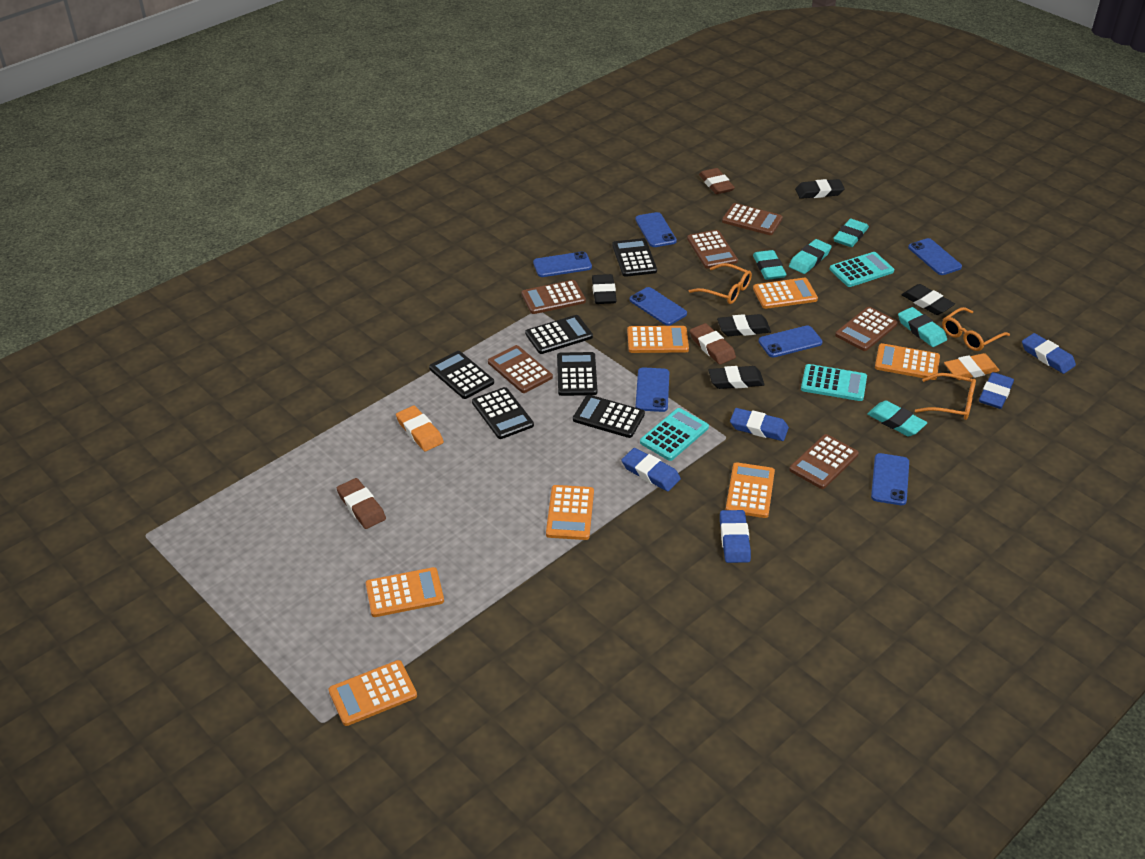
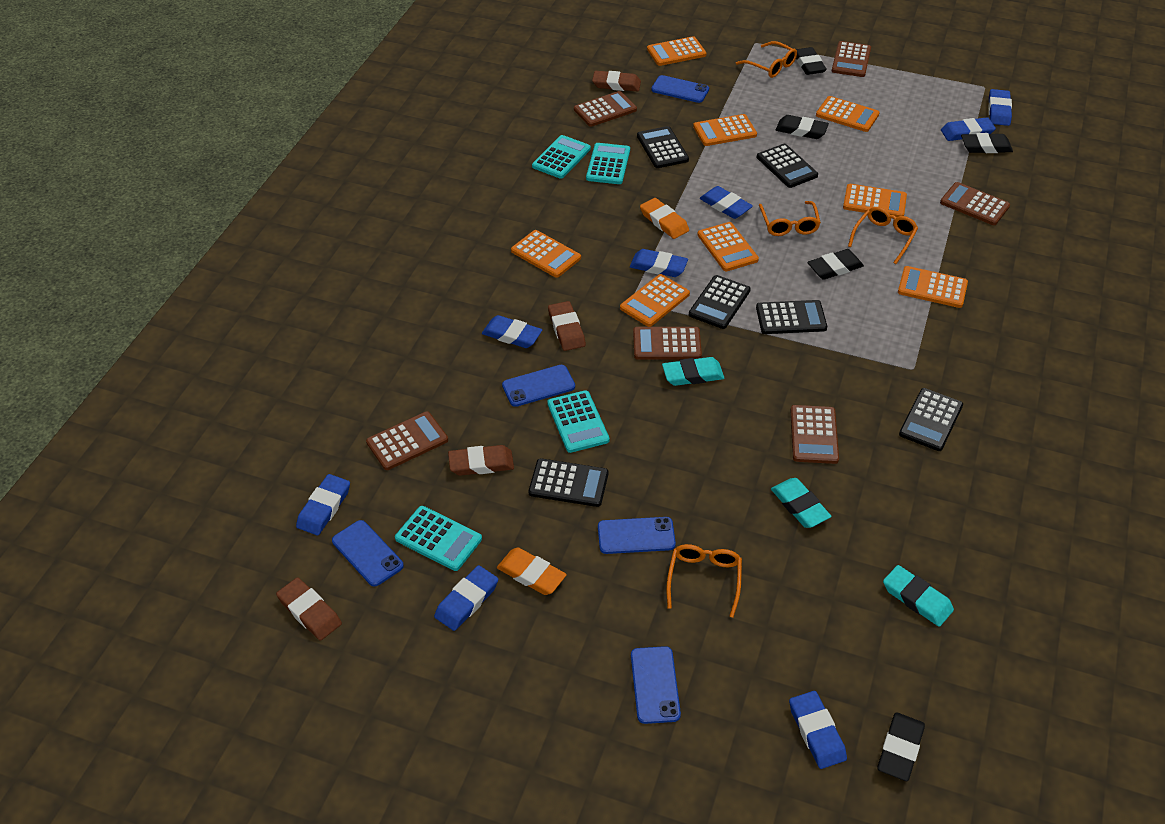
blue eraser: 5 -> 8
blue phone: 7 -> 5
brown eraser: 3 -> 4
orange calculator: 7 -> 8
orange glasses: 3 -> 4
turquoise calculator: 3 -> 4
turquoise eraser: 5 -> 3

